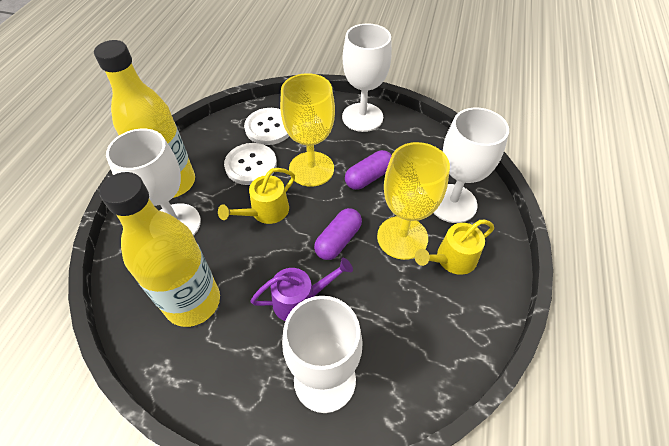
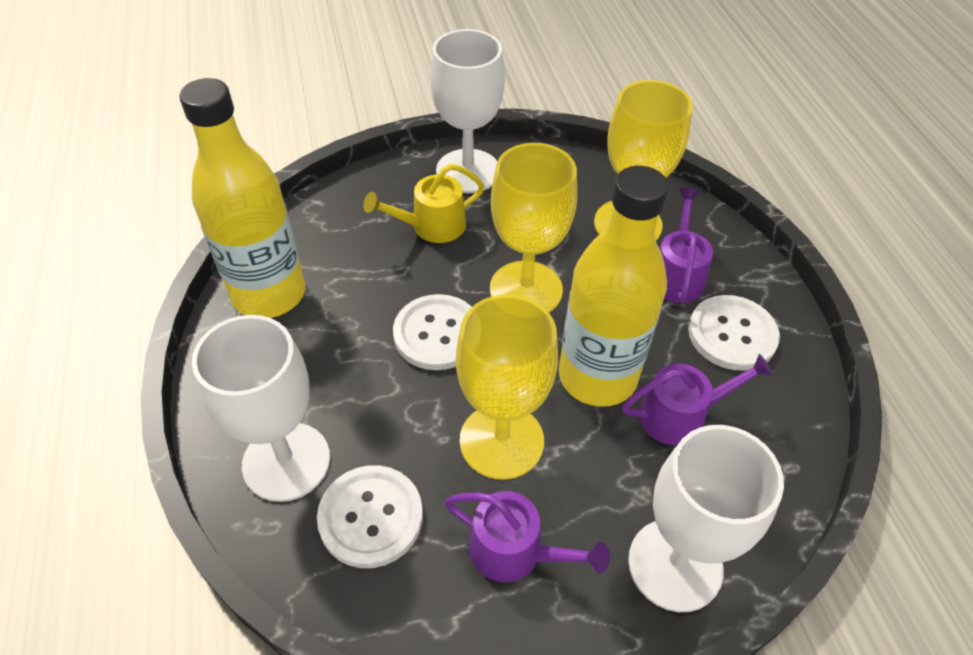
purple capsule: 2 -> 0
purple watering can: 1 -> 3
white button: 2 -> 3
white goblet: 4 -> 3
yellow goblet: 2 -> 3
yellow watering can: 2 -> 1

